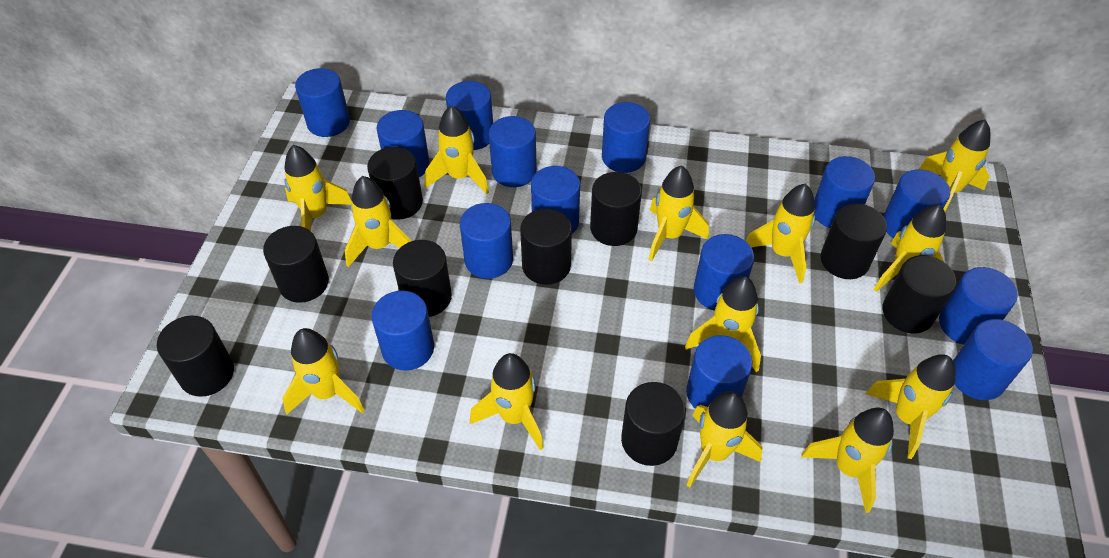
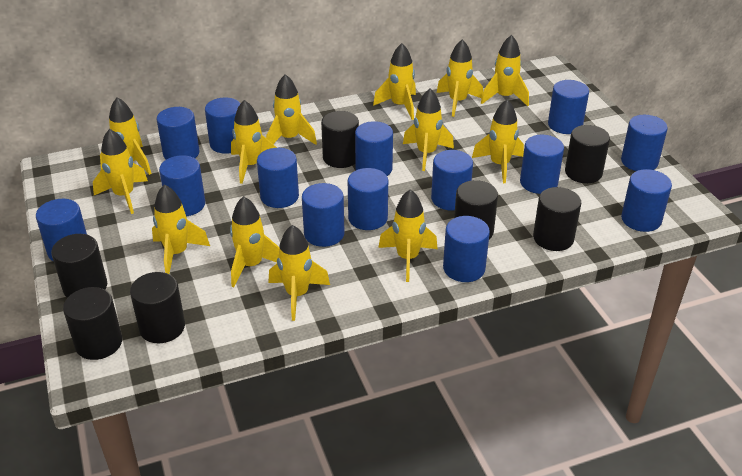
black cylinder: 9 -> 7

